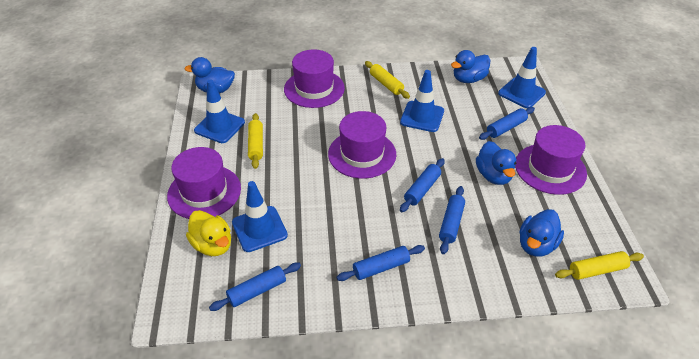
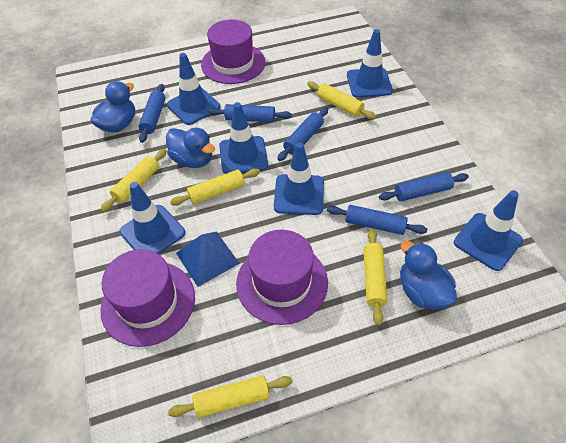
blue duck: 4 -> 3
blue pyramid: 0 -> 1
blue traffic cone: 4 -> 6
purple hat: 4 -> 3
yellow duck: 1 -> 0
yellow rolling pin: 3 -> 5

